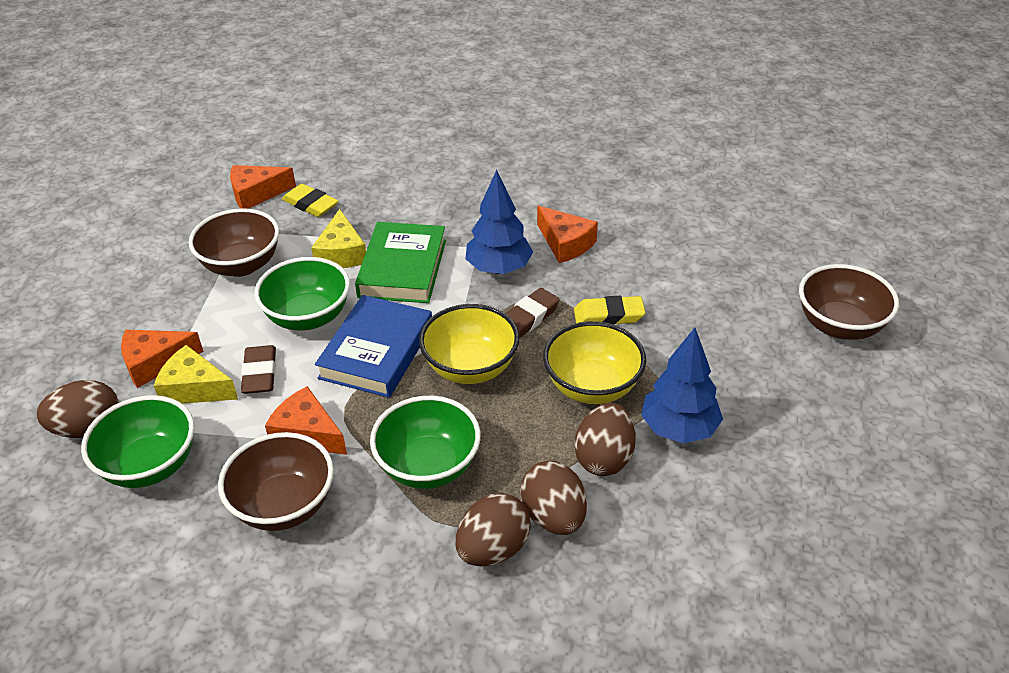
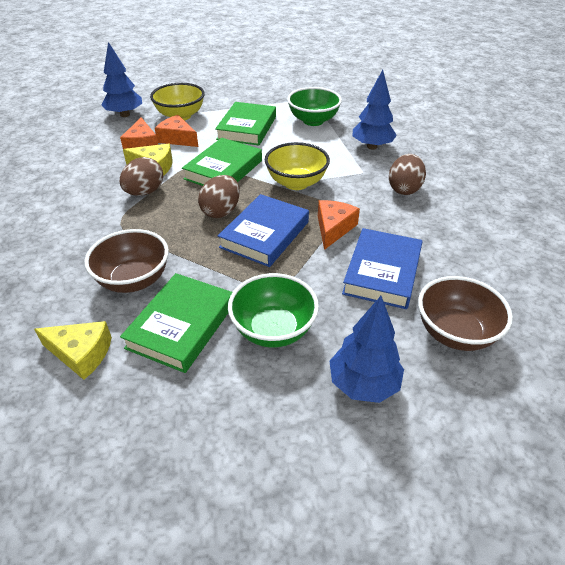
blue book: 1 -> 2
blue tree: 2 -> 3
brown bowl: 3 -> 2
brown egg: 4 -> 3
brown eraser: 2 -> 0
green book: 1 -> 3
green bowl: 3 -> 2
orange cheese: 4 -> 3
yellow eraser: 2 -> 0

